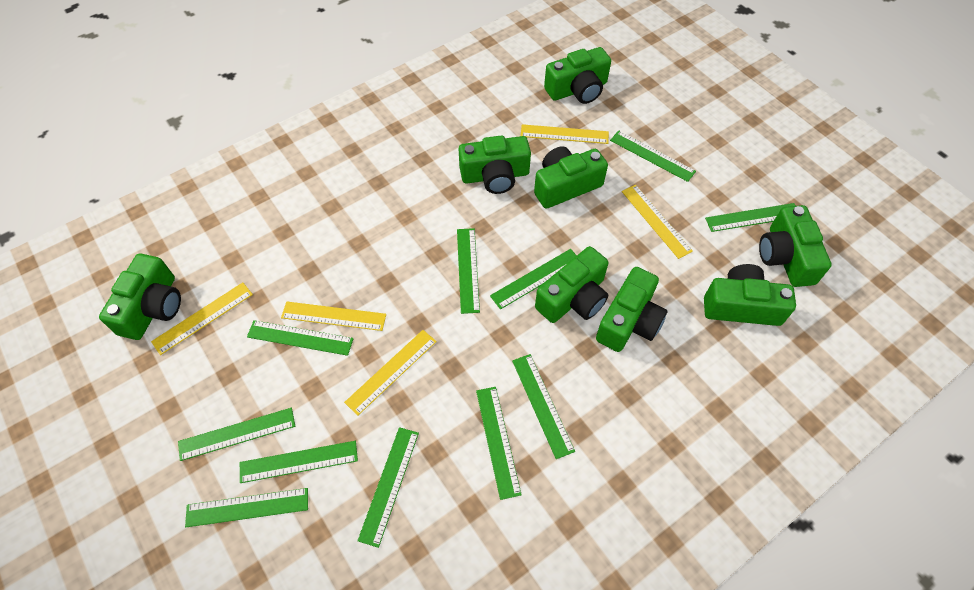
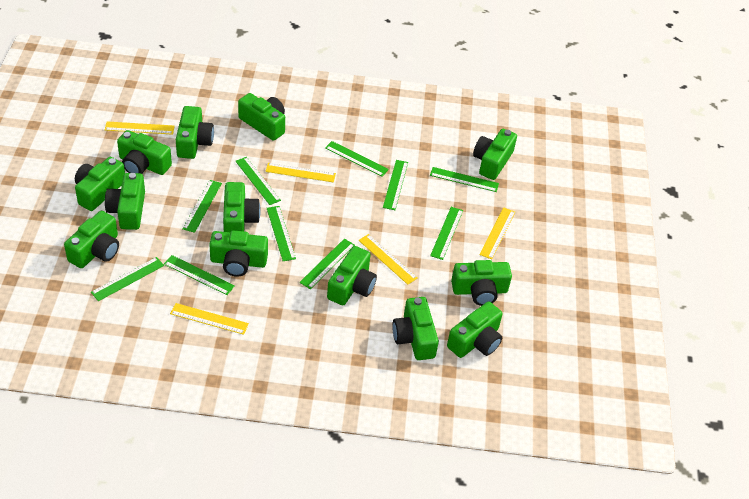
green camera: 8 -> 13
green ruler: 11 -> 10

